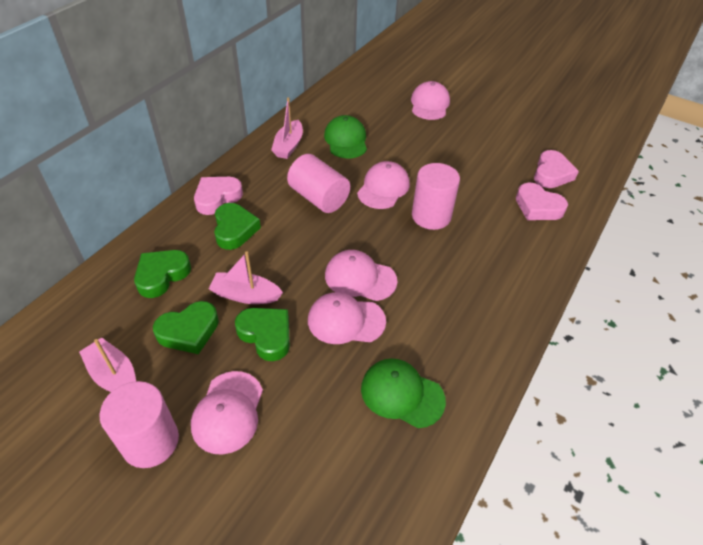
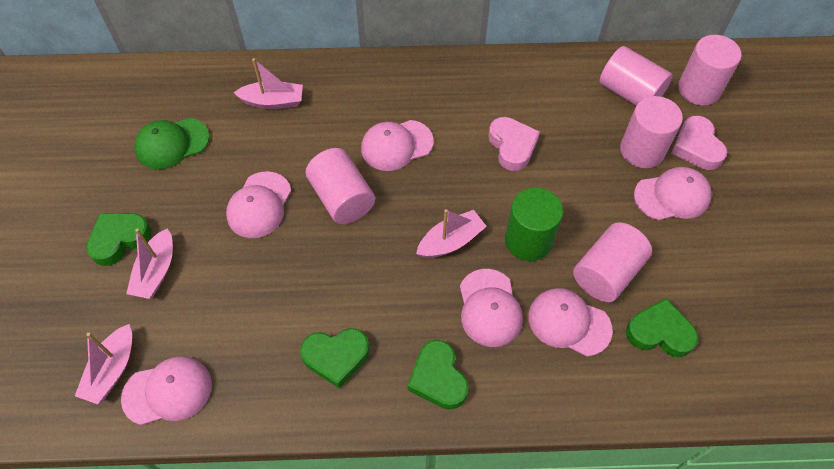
green cap: 2 -> 1
green cylinder: 0 -> 1
pink boat: 3 -> 4
pink cap: 5 -> 6
pink cylinder: 3 -> 5
pink heart: 3 -> 2

